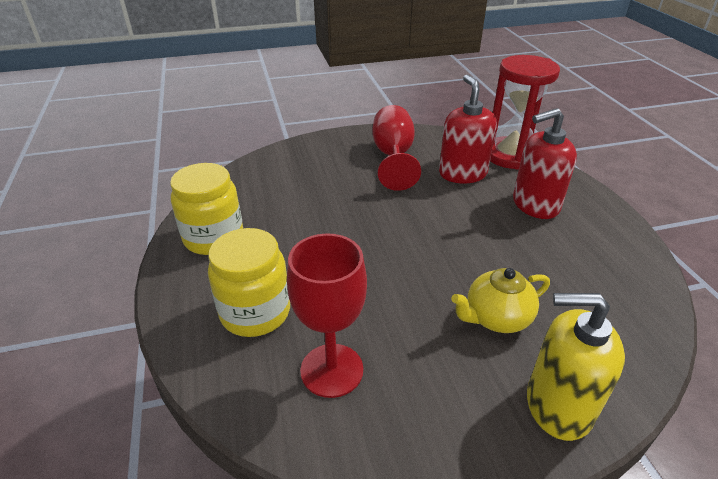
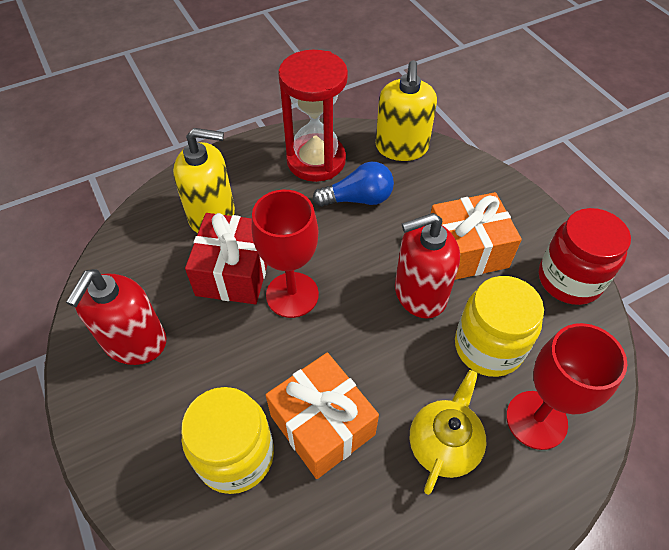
blue light bulb: 0 -> 1
orange gift: 0 -> 2
red gift: 0 -> 1
red jar: 0 -> 1
yellow soap dispenser: 1 -> 2

